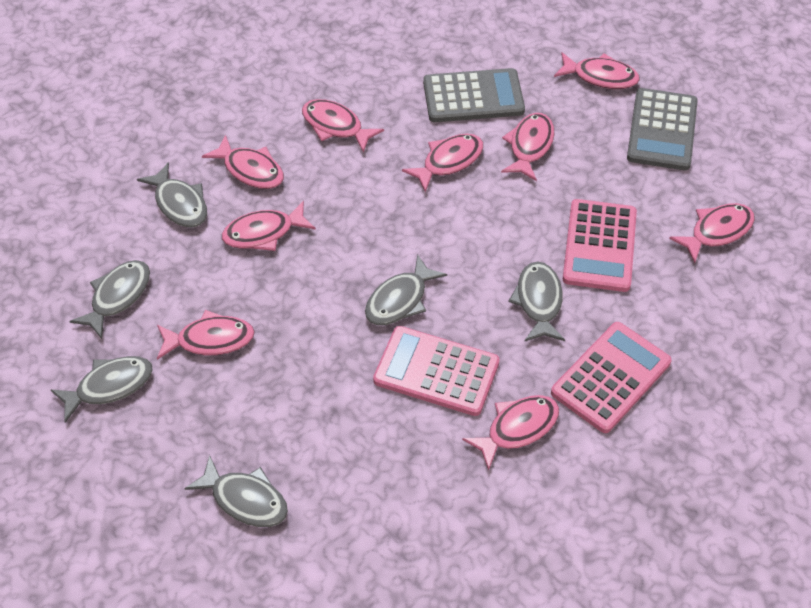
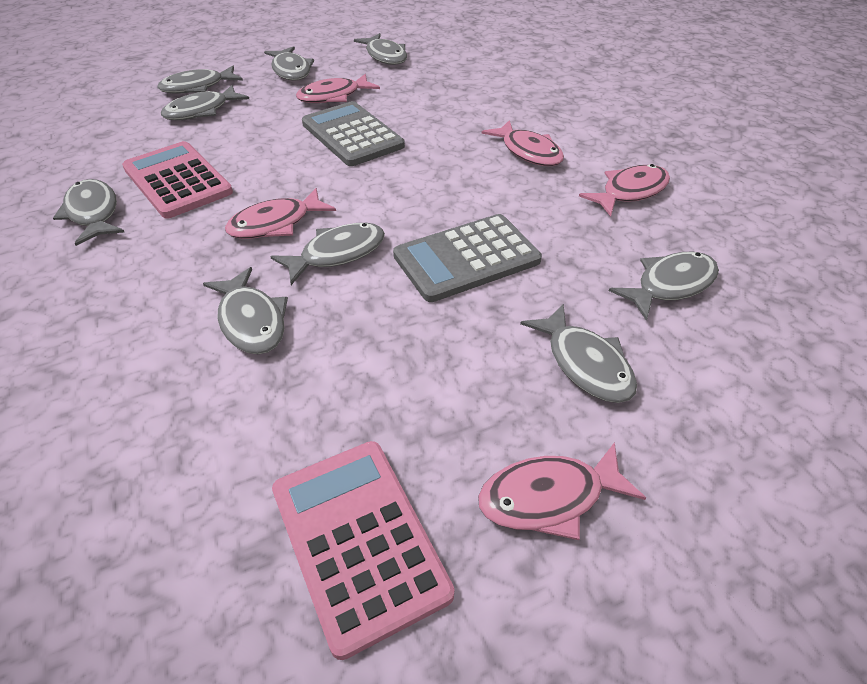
grey fish: 6 -> 9
pink calculator: 3 -> 2
pink fish: 9 -> 5

